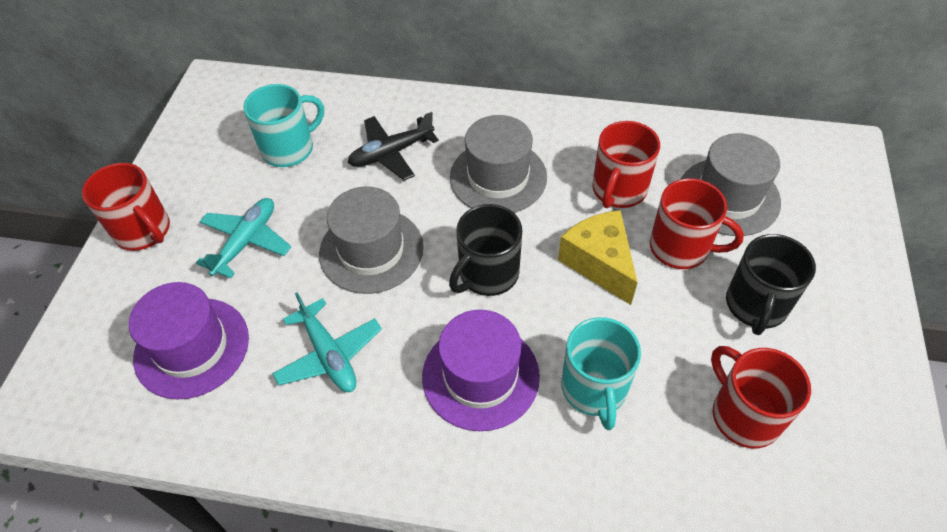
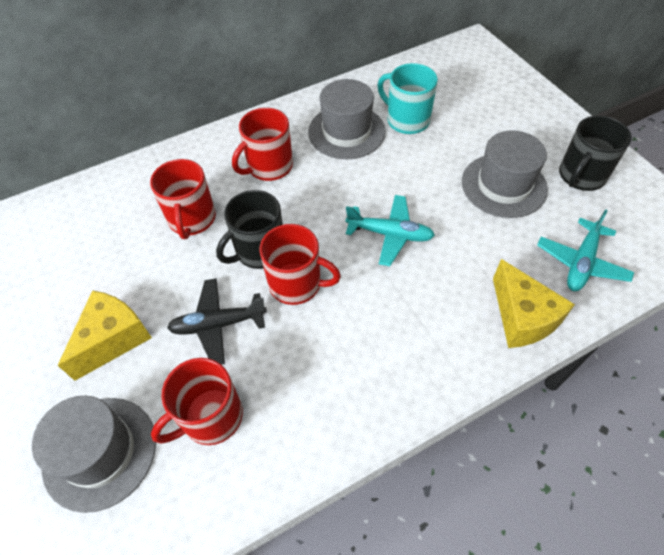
purple hat: 2 -> 0
turquoise mug: 2 -> 1
yellow cheese: 1 -> 2

